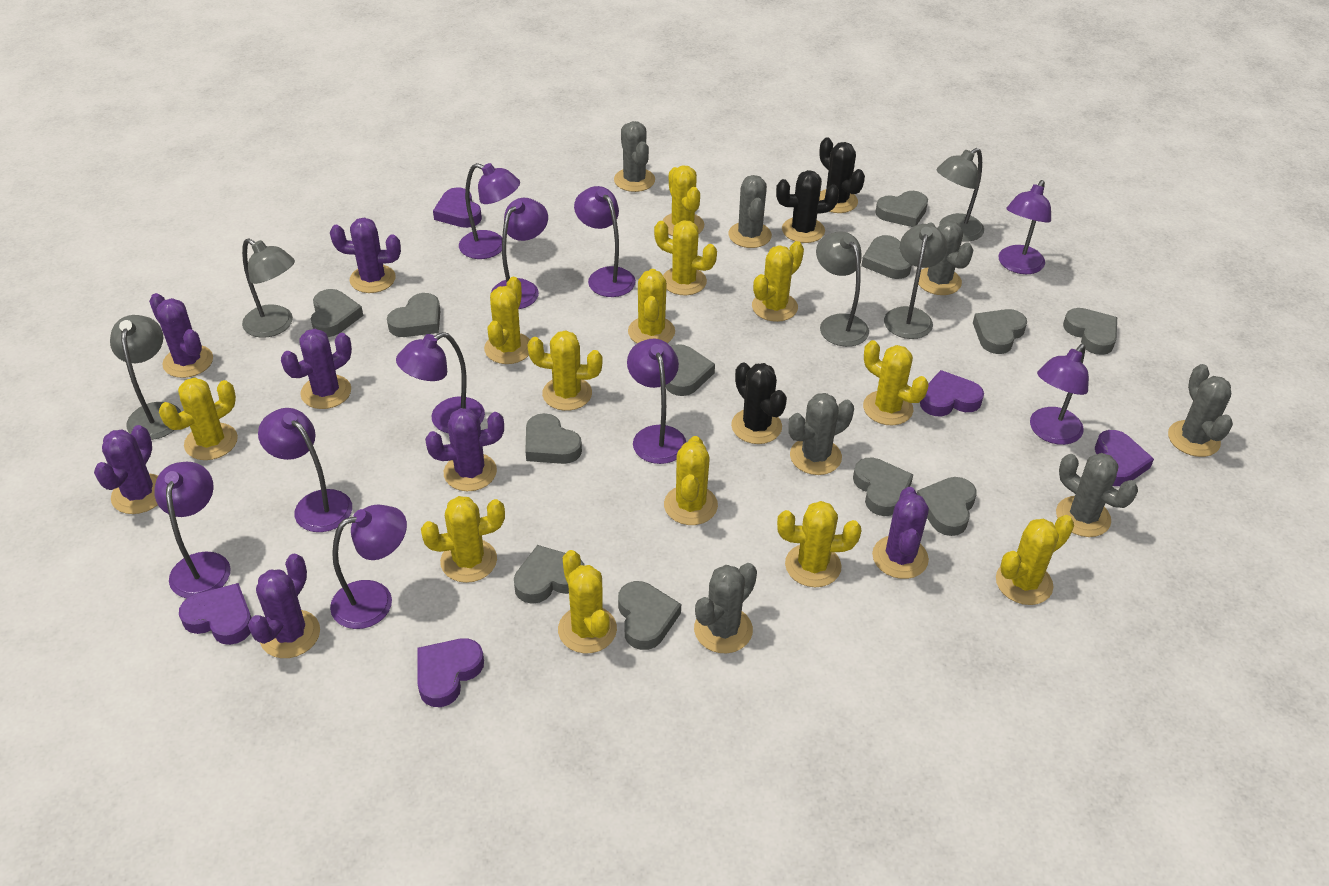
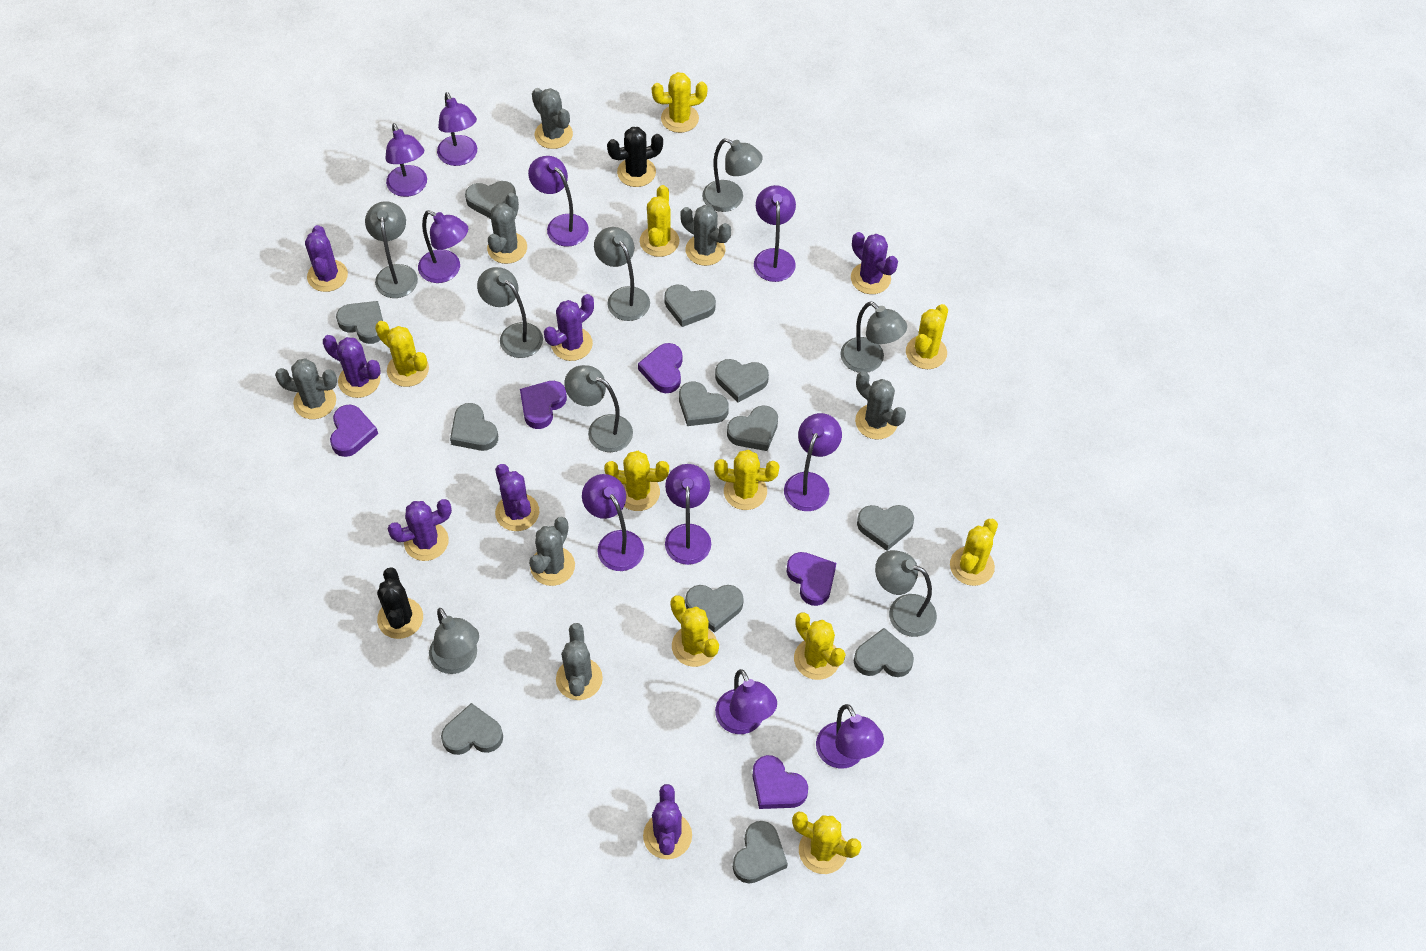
black cactus: 3 -> 2
grey lamp: 5 -> 8
yellow cactus: 13 -> 10

